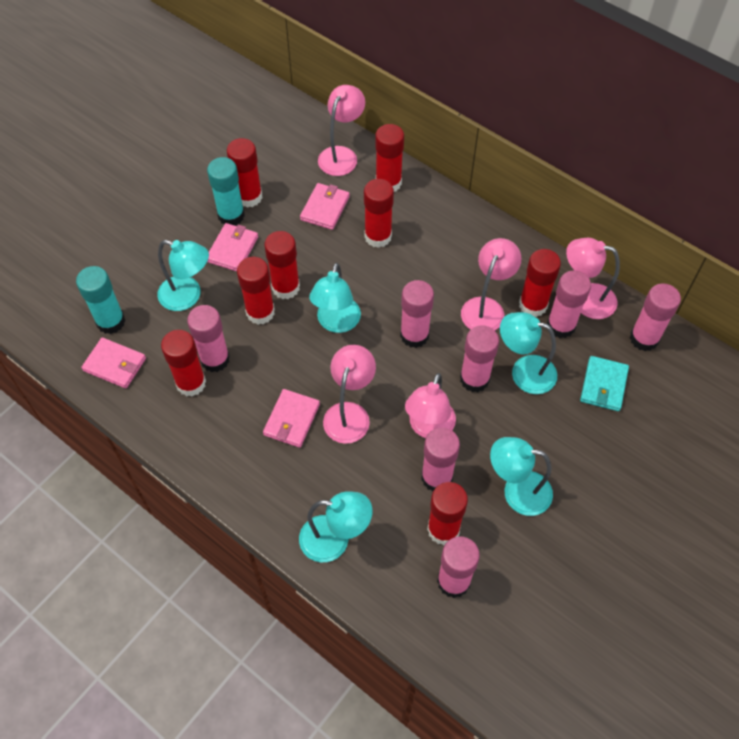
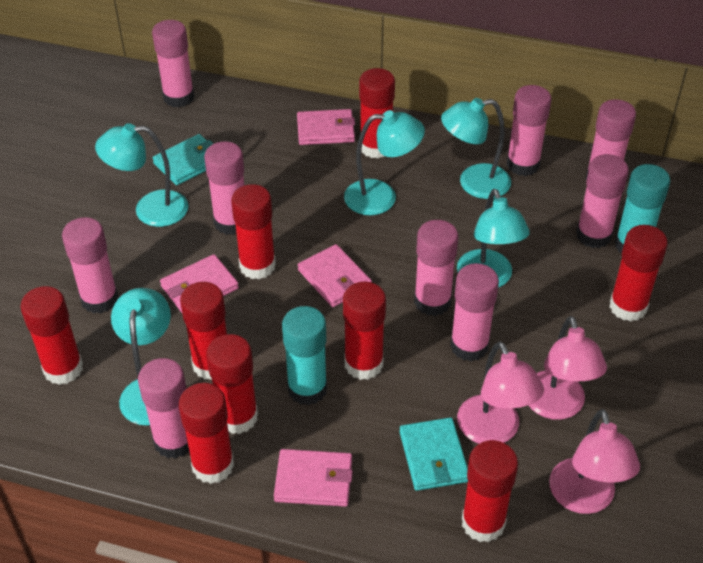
pink glue stick: 7 -> 9
pink lamp: 5 -> 3
red glue stick: 8 -> 9
turquoise wallet: 1 -> 2

